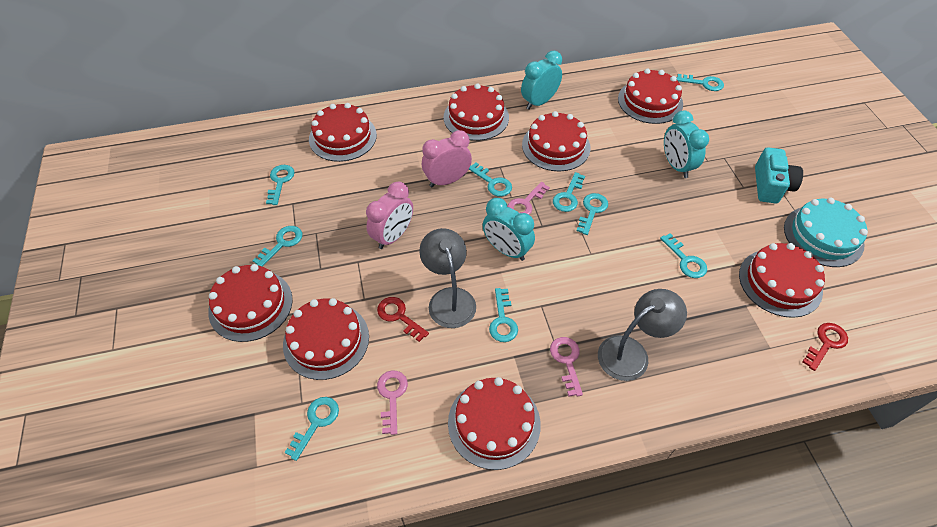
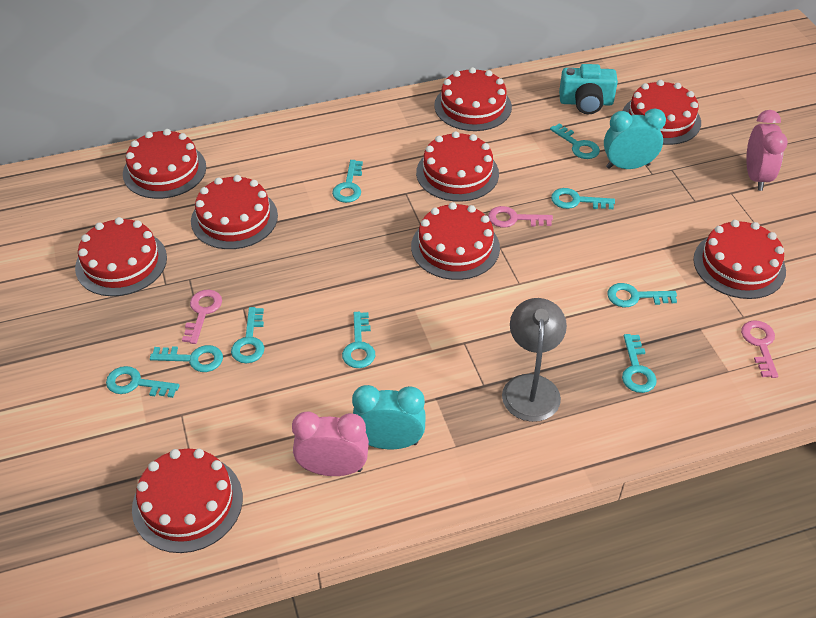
grey lamp: 2 -> 1
red cake: 8 -> 9
red key: 2 -> 0
turquoise cake: 1 -> 0
turquoise clock: 3 -> 2

